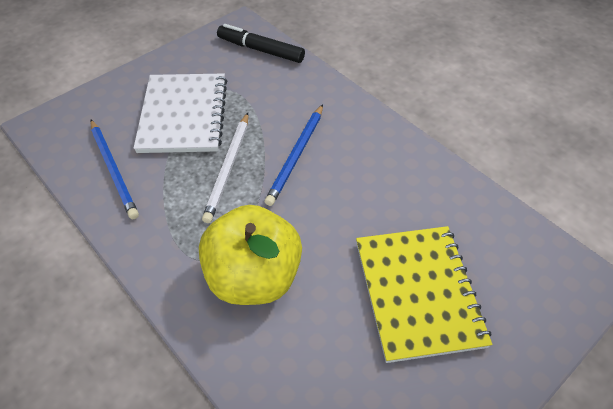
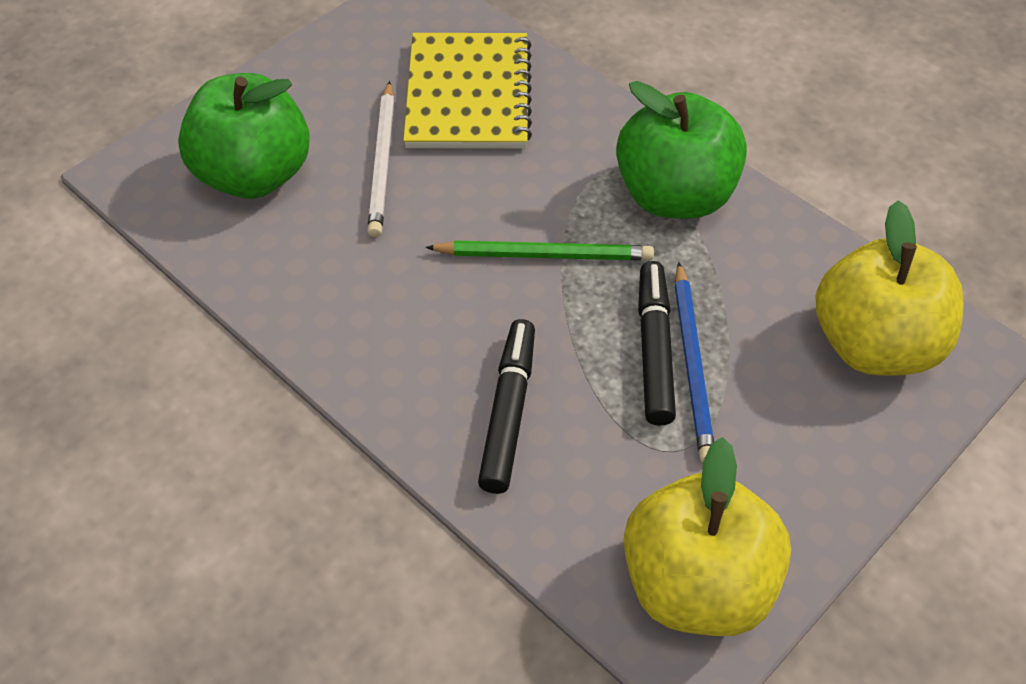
black marker: 1 -> 2
blue pencil: 2 -> 1
green apple: 0 -> 2
green pencil: 0 -> 1
white notebook: 1 -> 0
yellow apple: 1 -> 2

